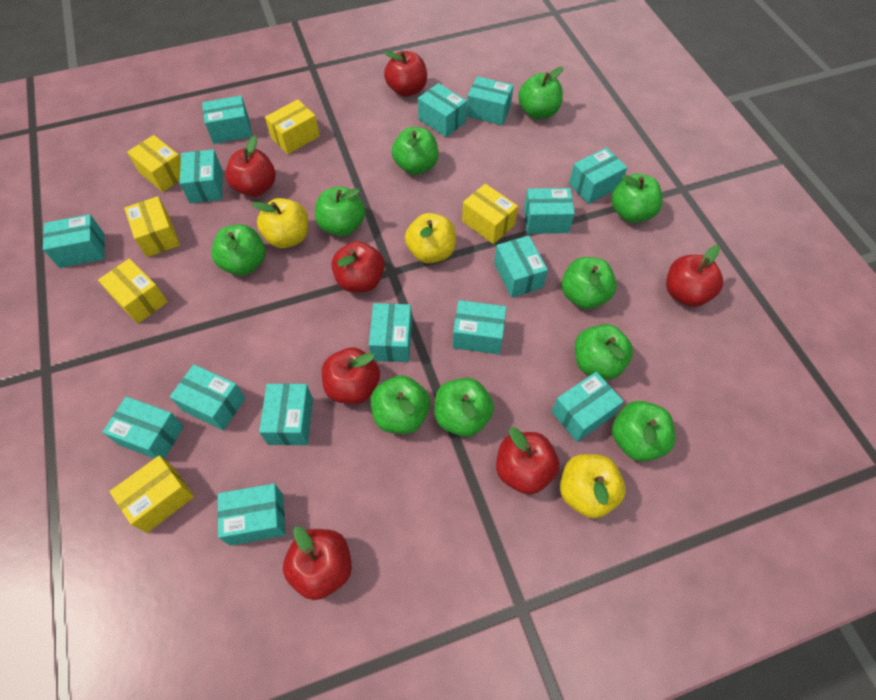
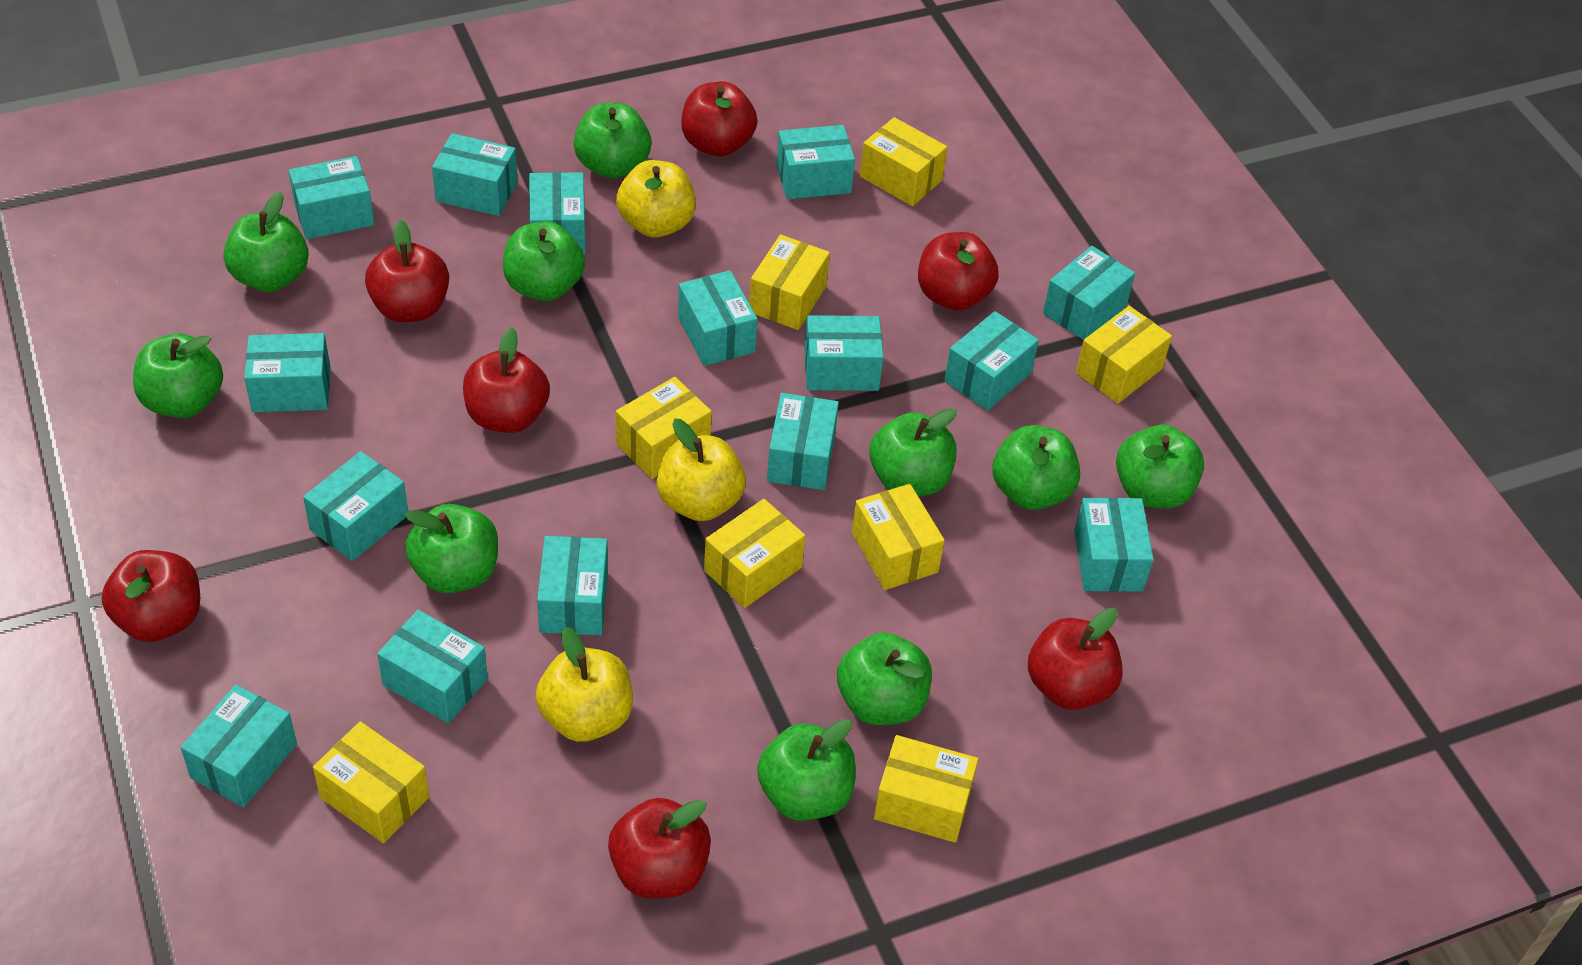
yellow box: 6 -> 8

